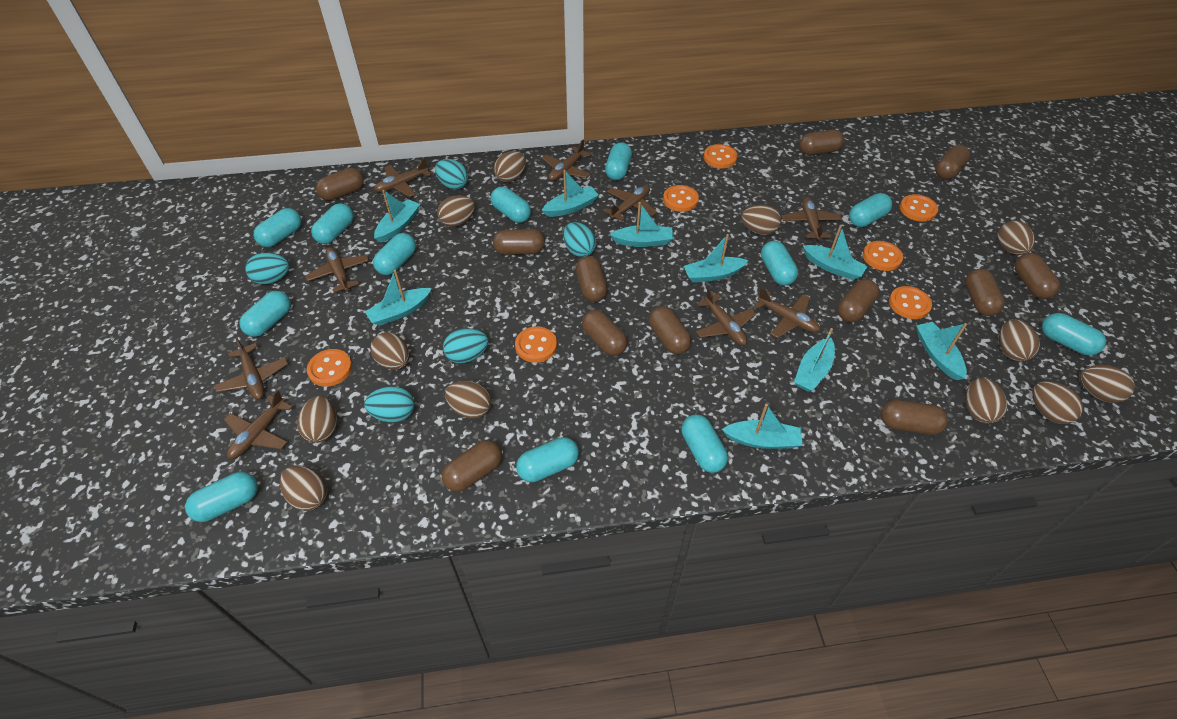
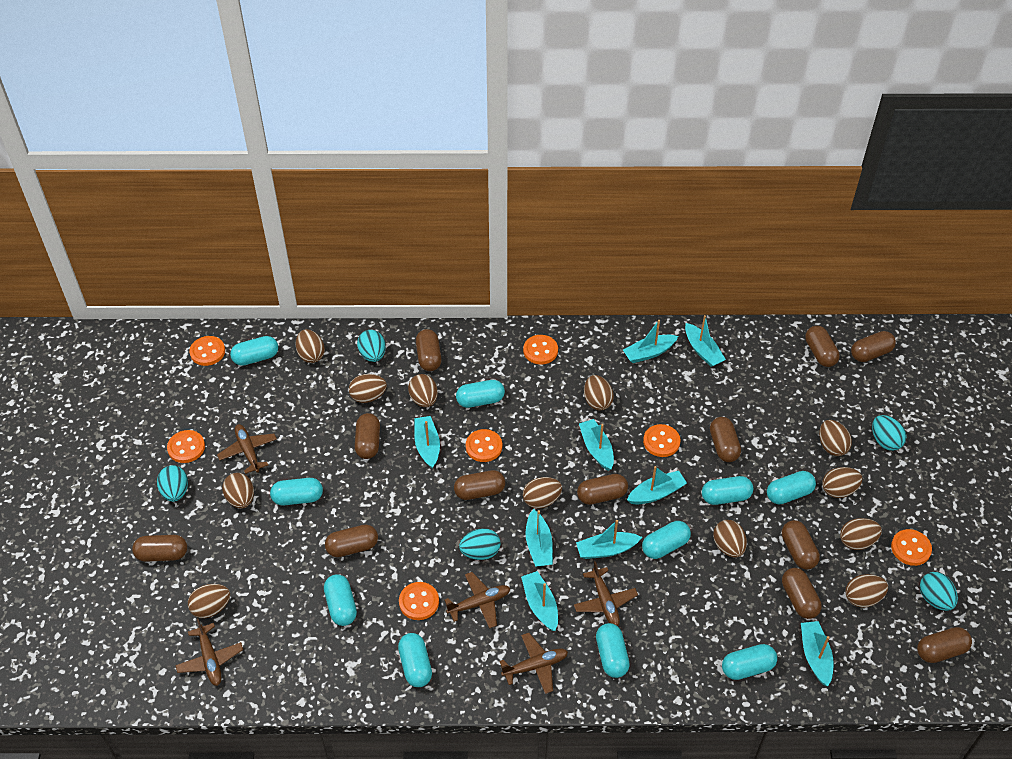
brown plane: 9 -> 5
turquoise capsule: 12 -> 10

